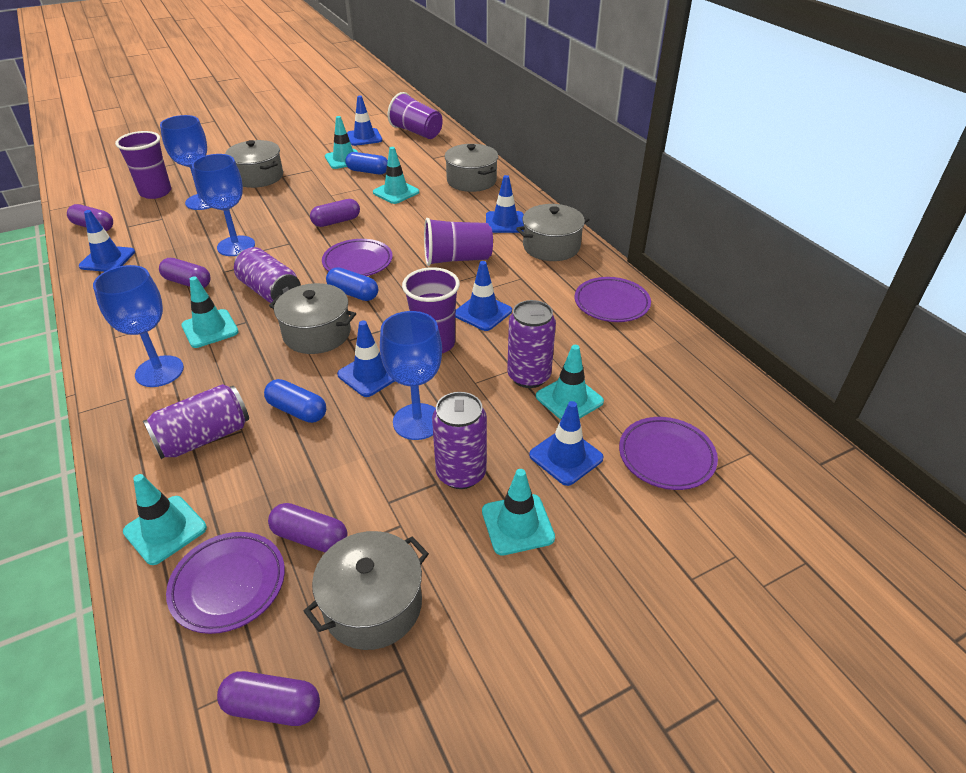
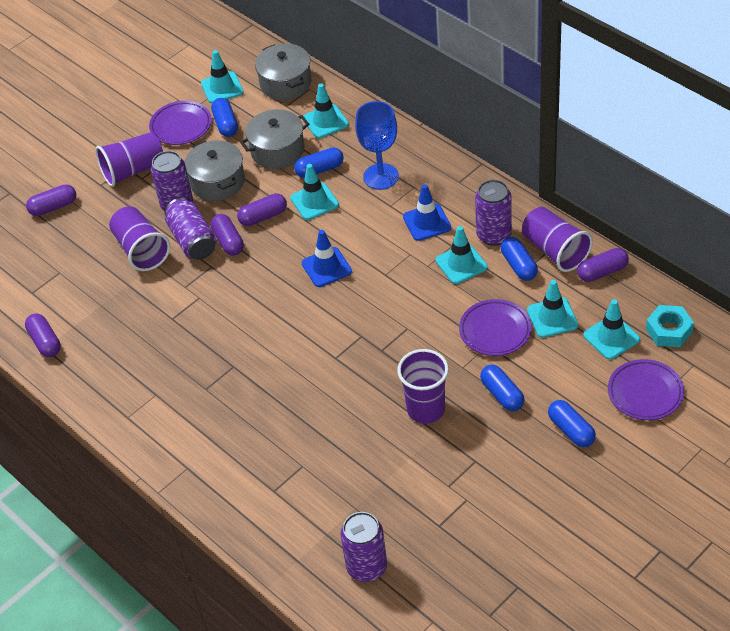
blue capsule: 3 -> 5
blue goblet: 4 -> 1
blue traffic cone: 6 -> 2
grey pot: 5 -> 3
purple plate: 4 -> 3
turquoise nut: 0 -> 1

